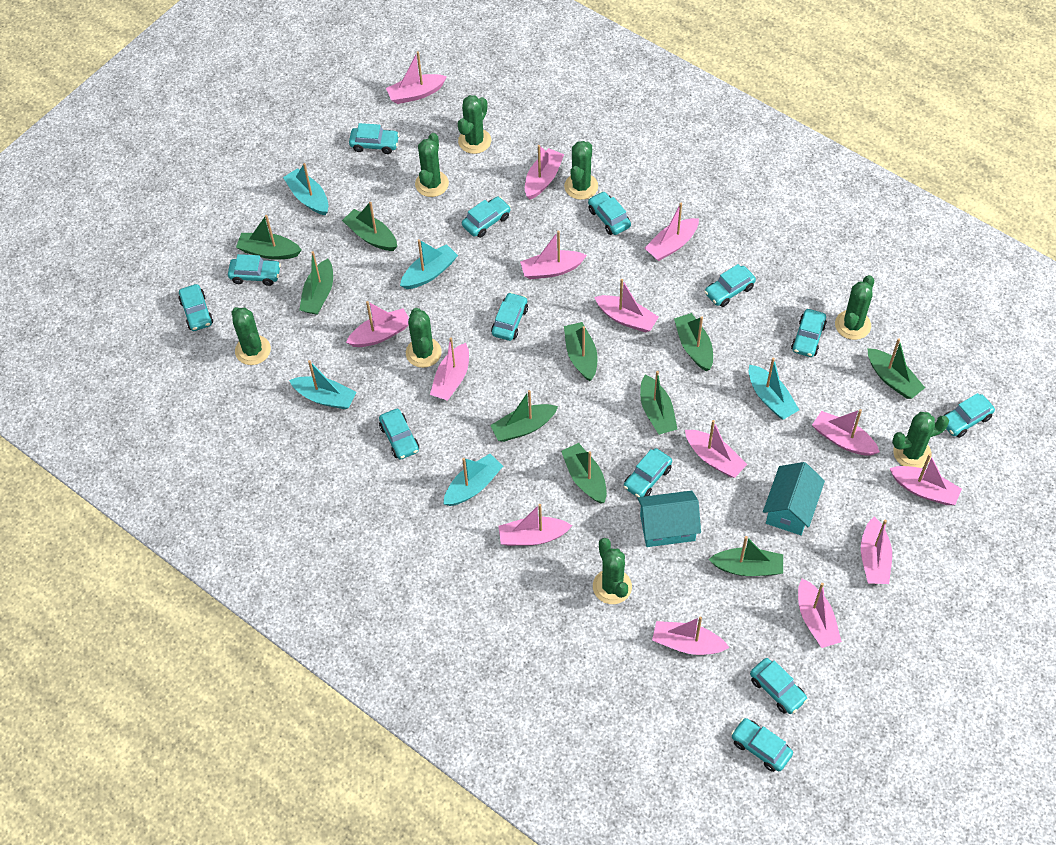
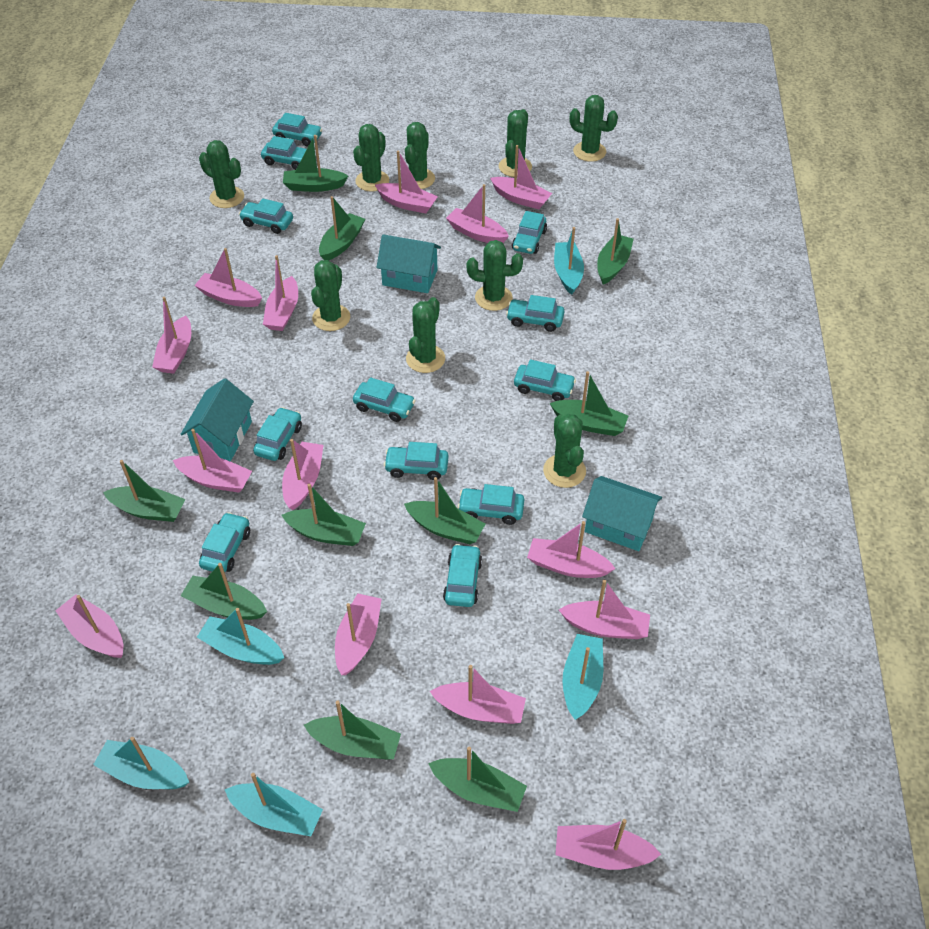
green cactus: 8 -> 9
turquoise car: 13 -> 12
turquoise house: 2 -> 3

